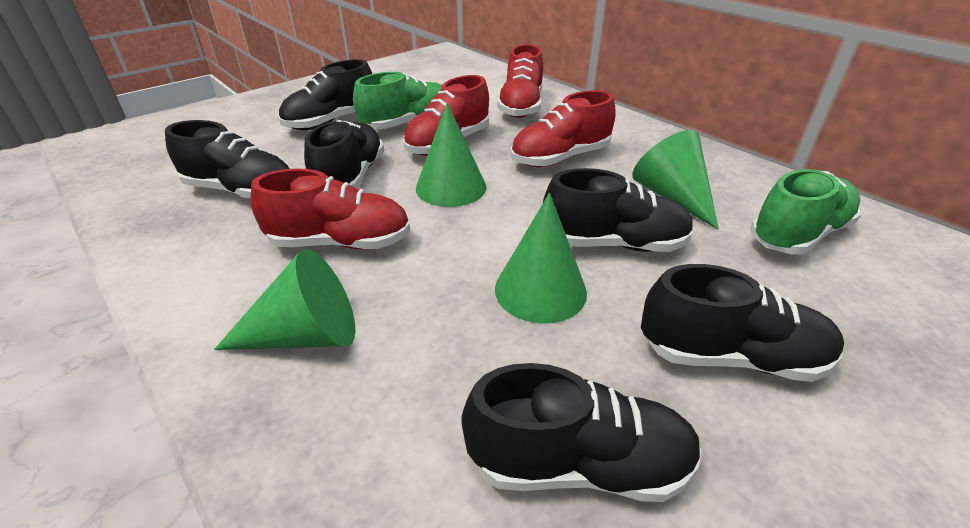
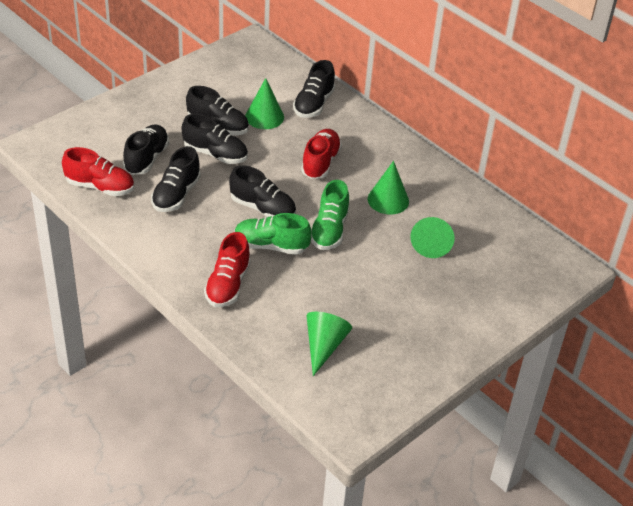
red shoe: 4 -> 3

